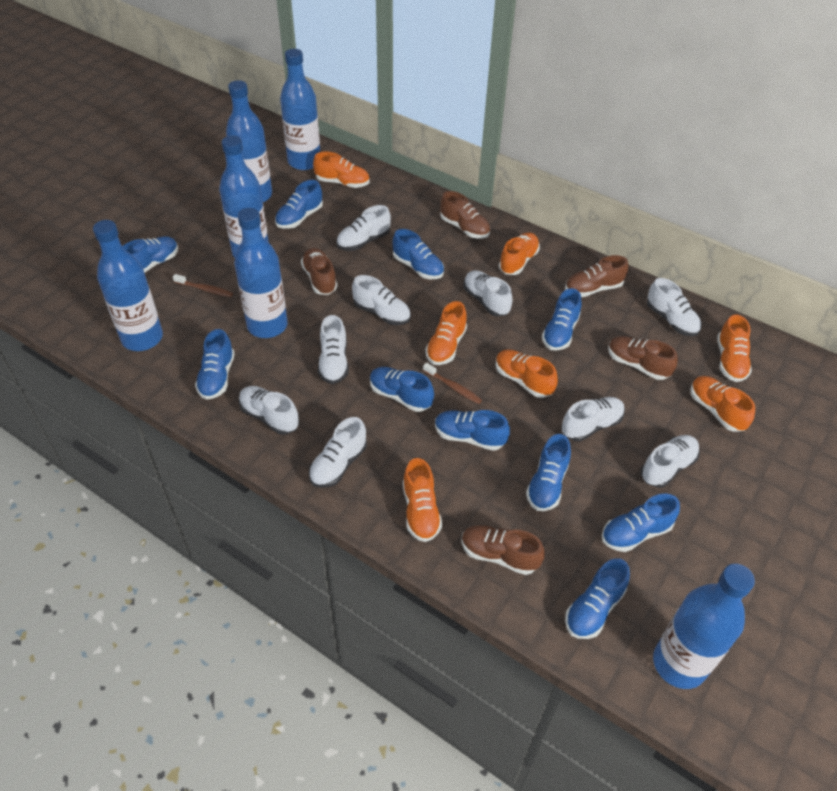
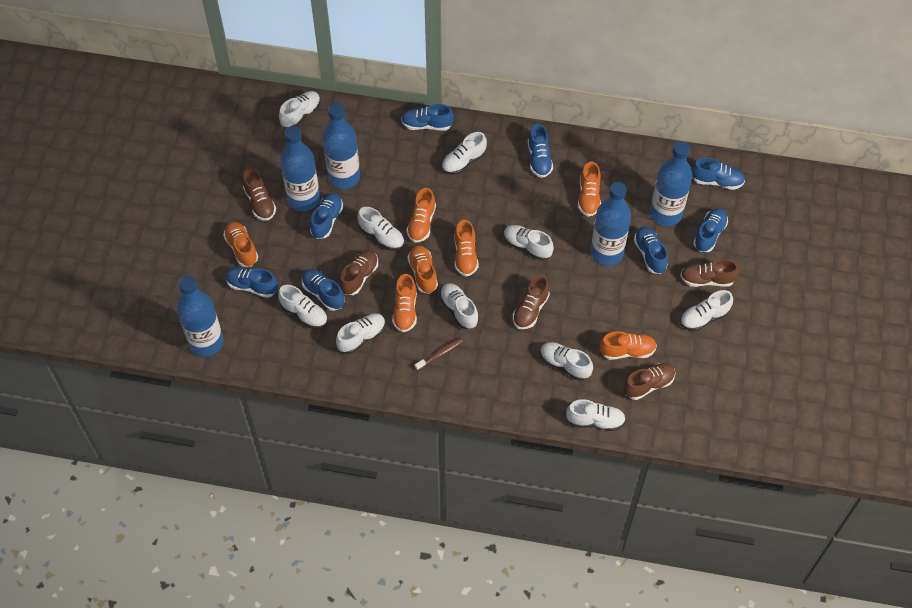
blue bottle: 6 -> 5
blue shoe: 10 -> 8
brown toothbrush: 2 -> 1
white shoe: 9 -> 10

